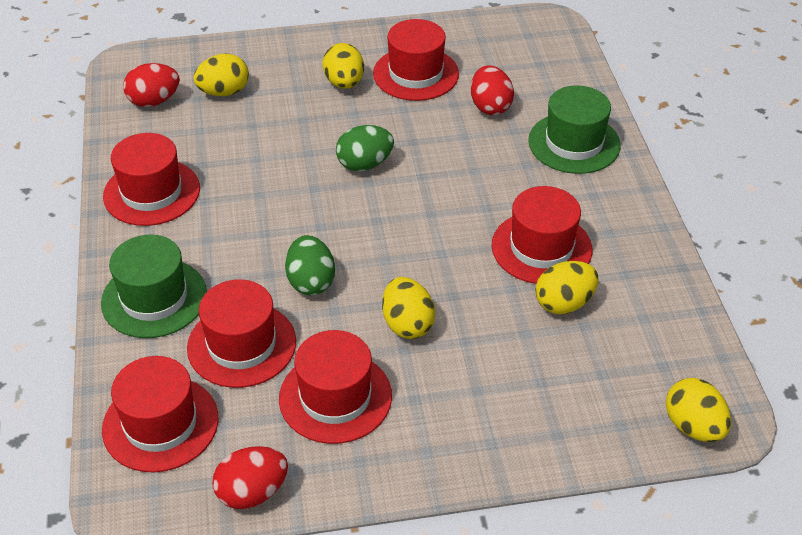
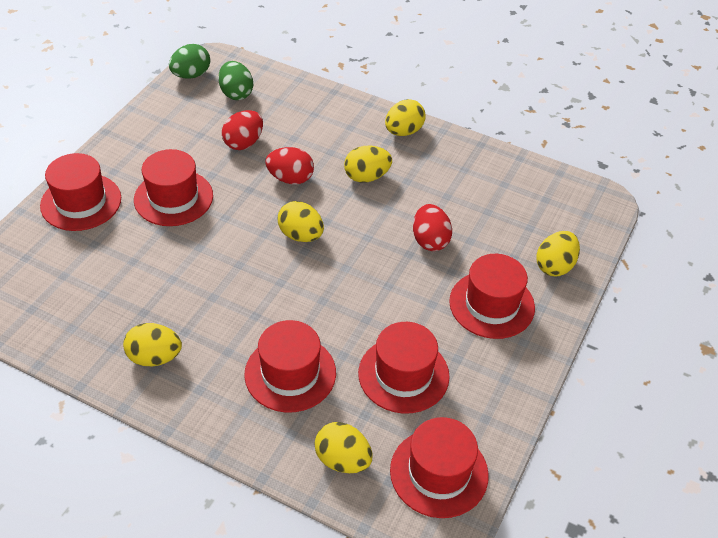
green hat: 2 -> 0
yellow egg: 5 -> 6

